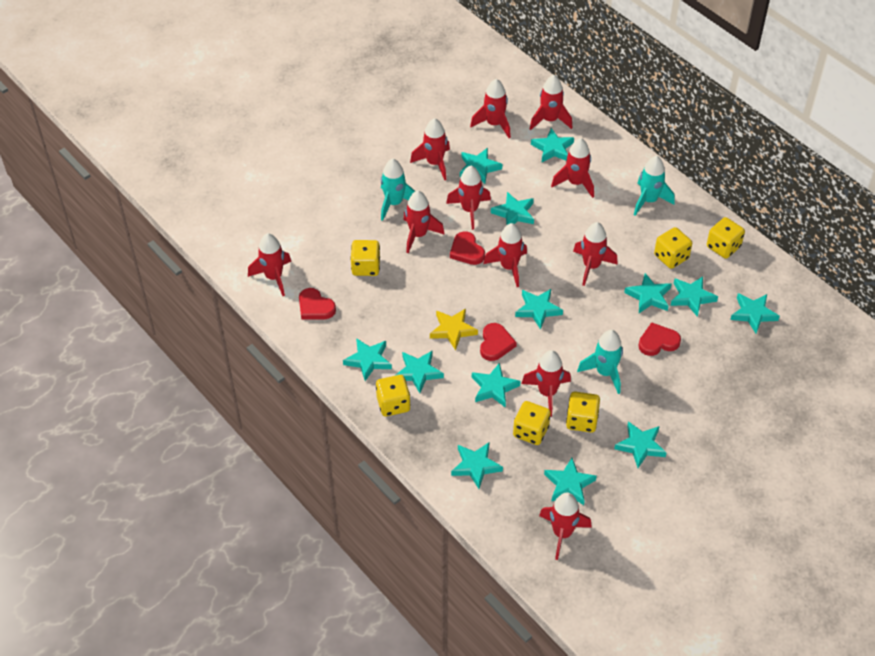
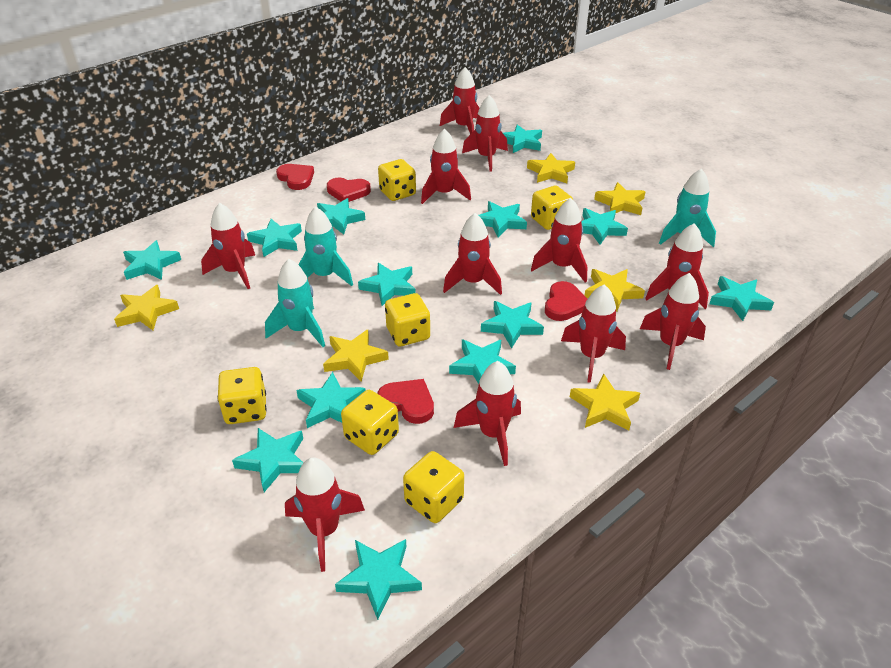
yellow star: 1 -> 6

